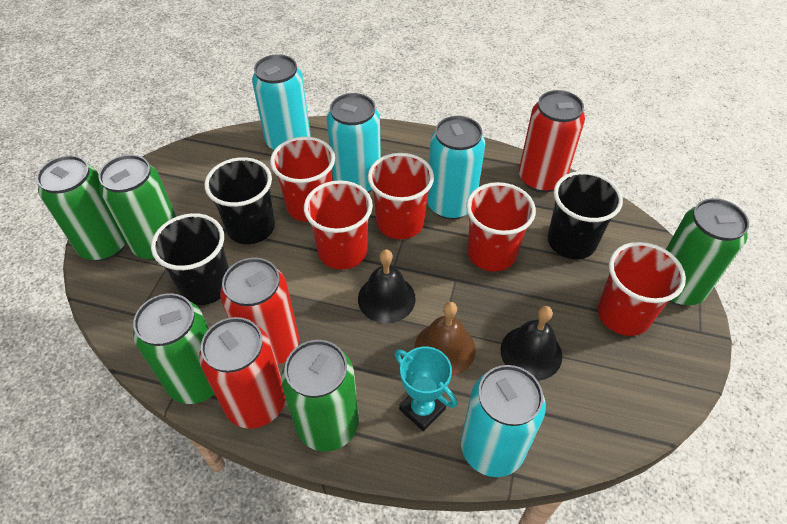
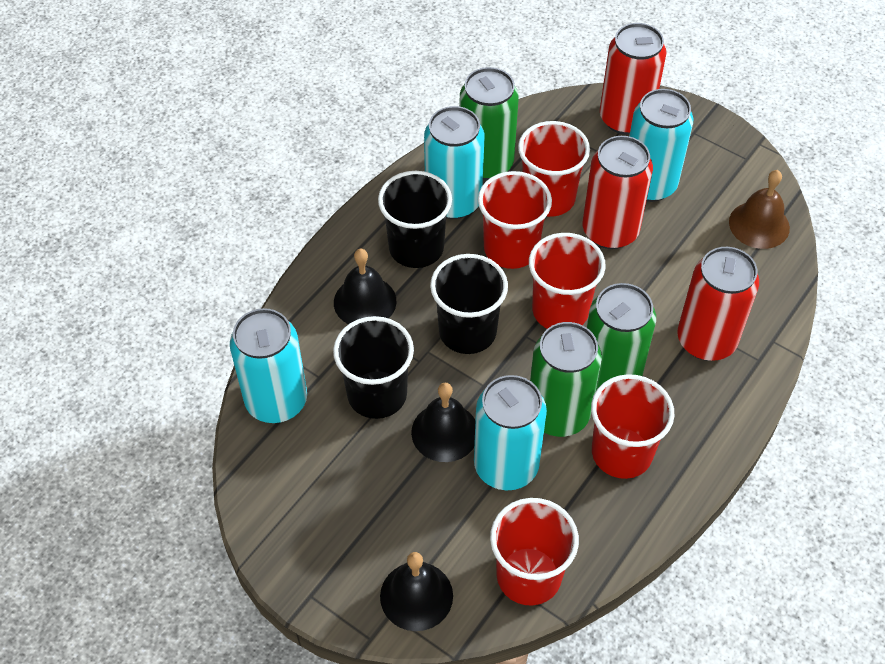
black bell: 2 -> 3
green can: 5 -> 3
turquoise trophy: 1 -> 0

